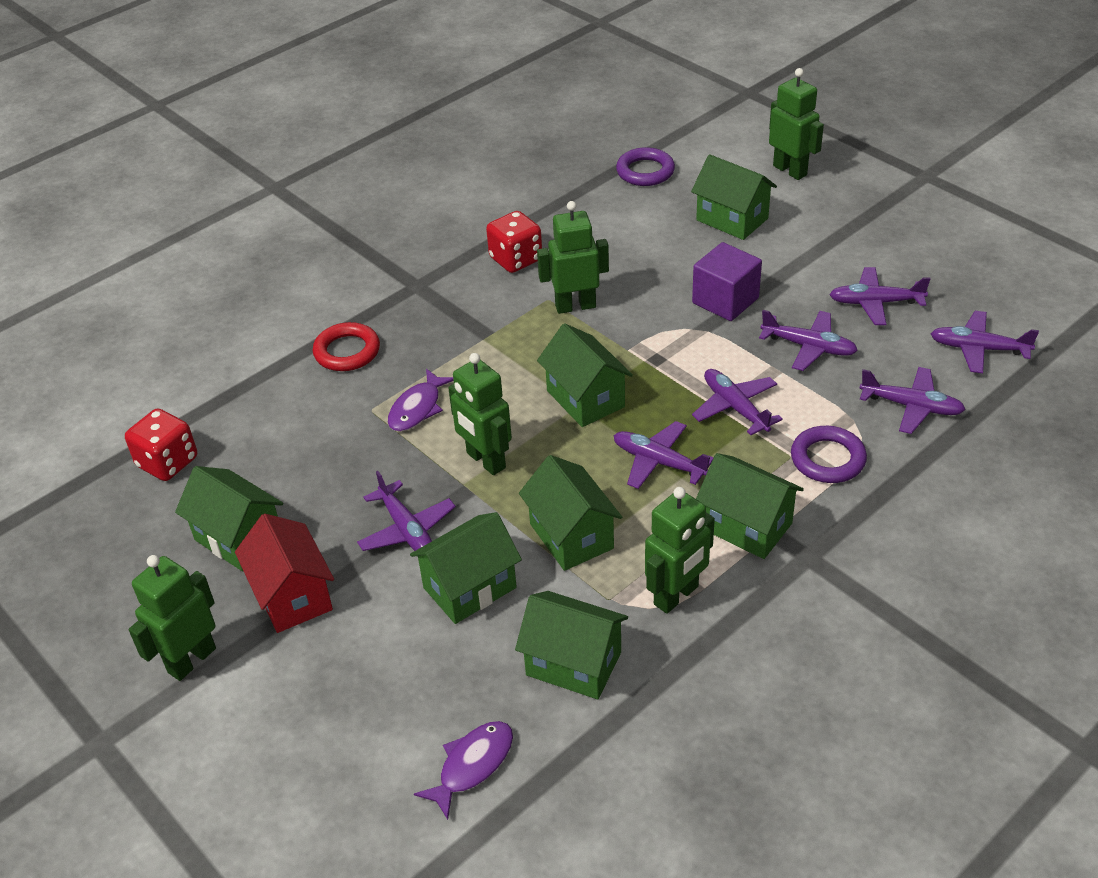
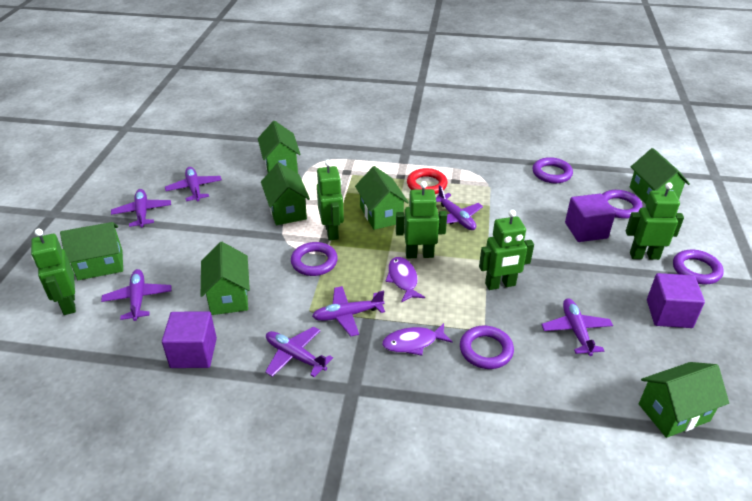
purple cube: 1 -> 3
purple ring: 2 -> 5
red dice: 2 -> 0
red house: 1 -> 0

